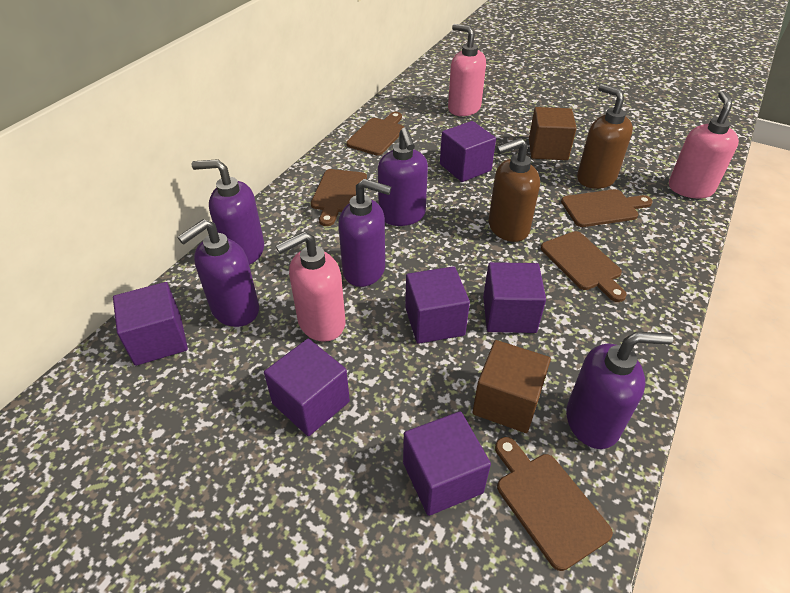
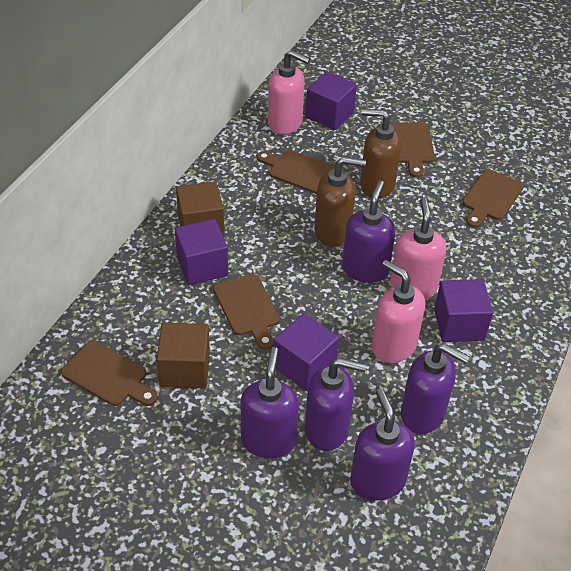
purple cube: 6 -> 4

